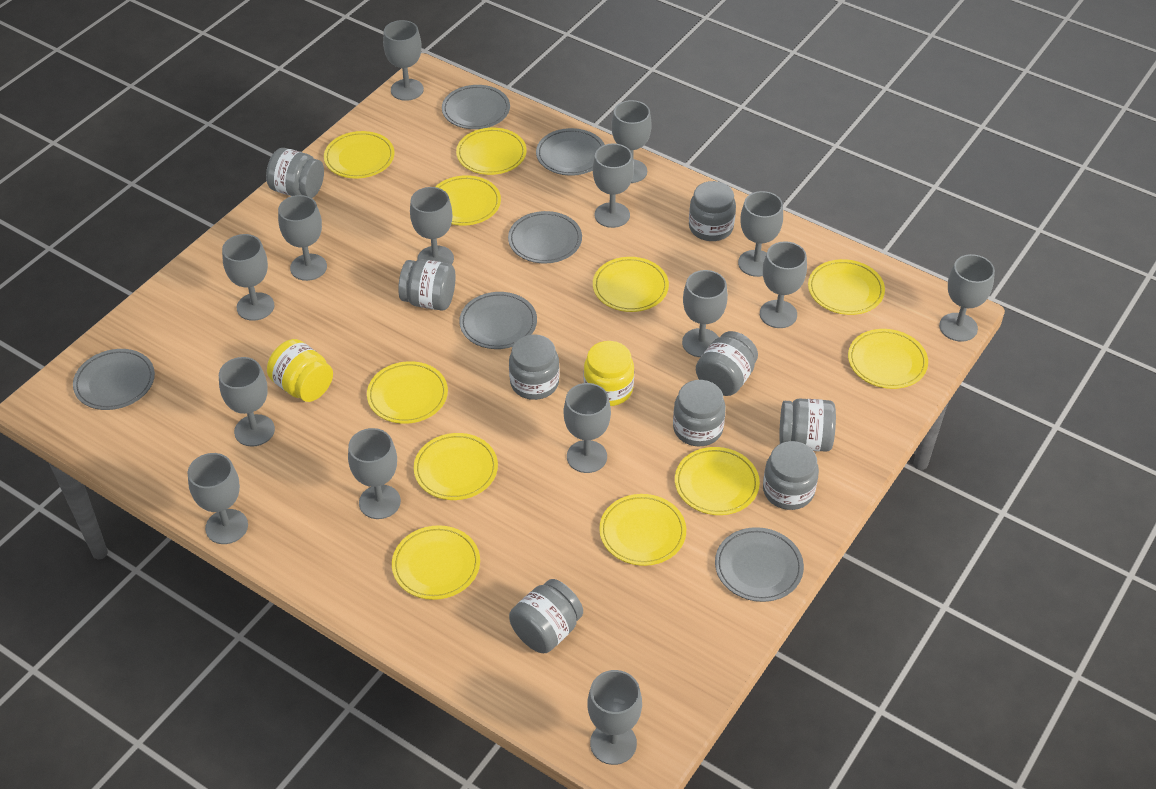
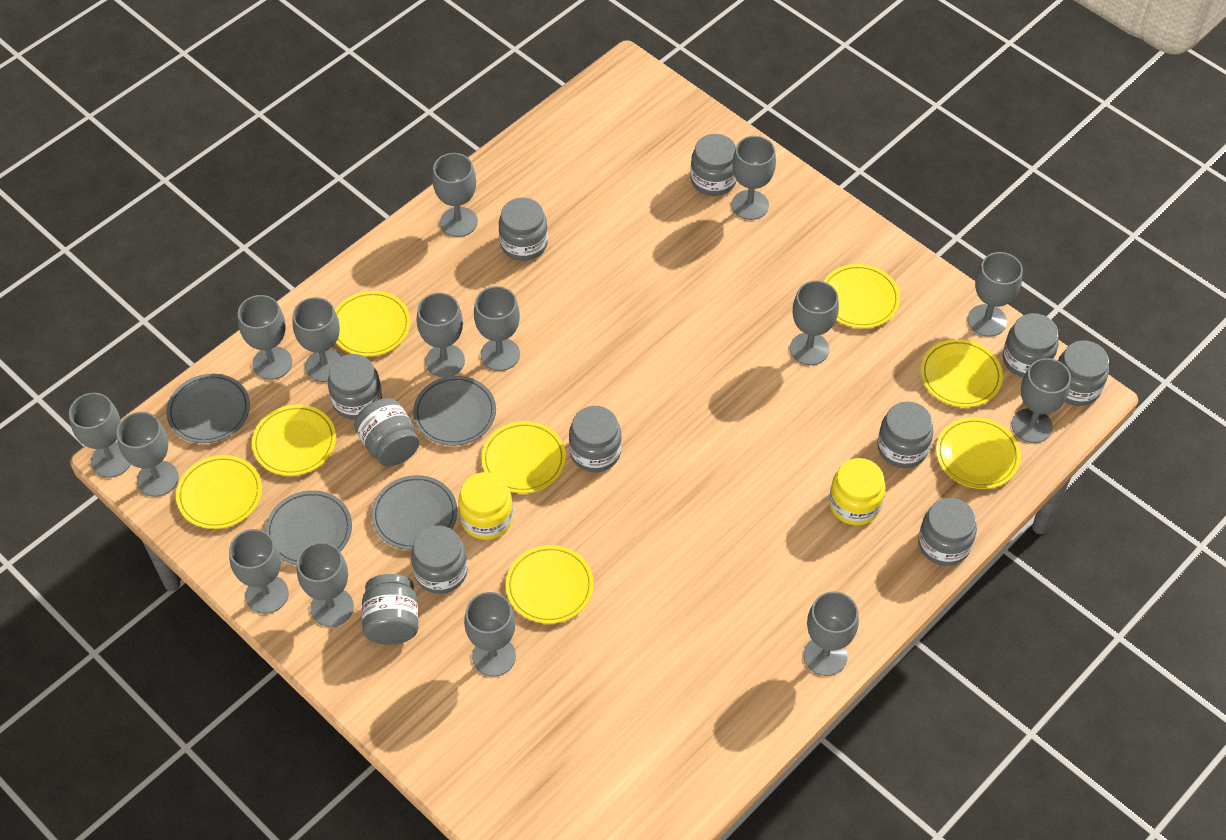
grey jar: 9 -> 11
grey plate: 6 -> 4
yellow plate: 11 -> 8

